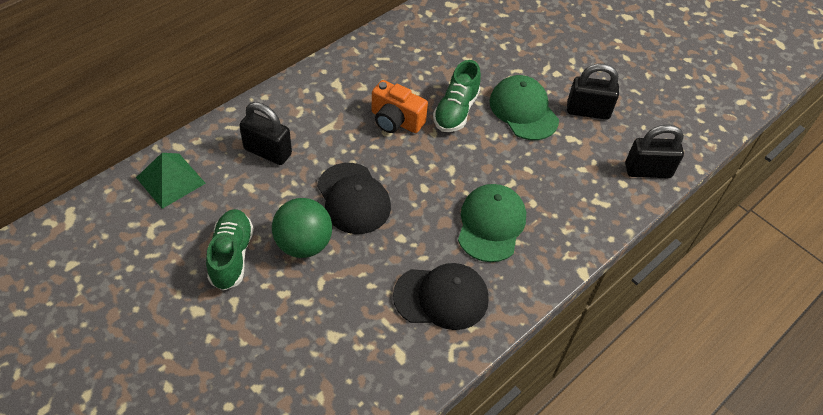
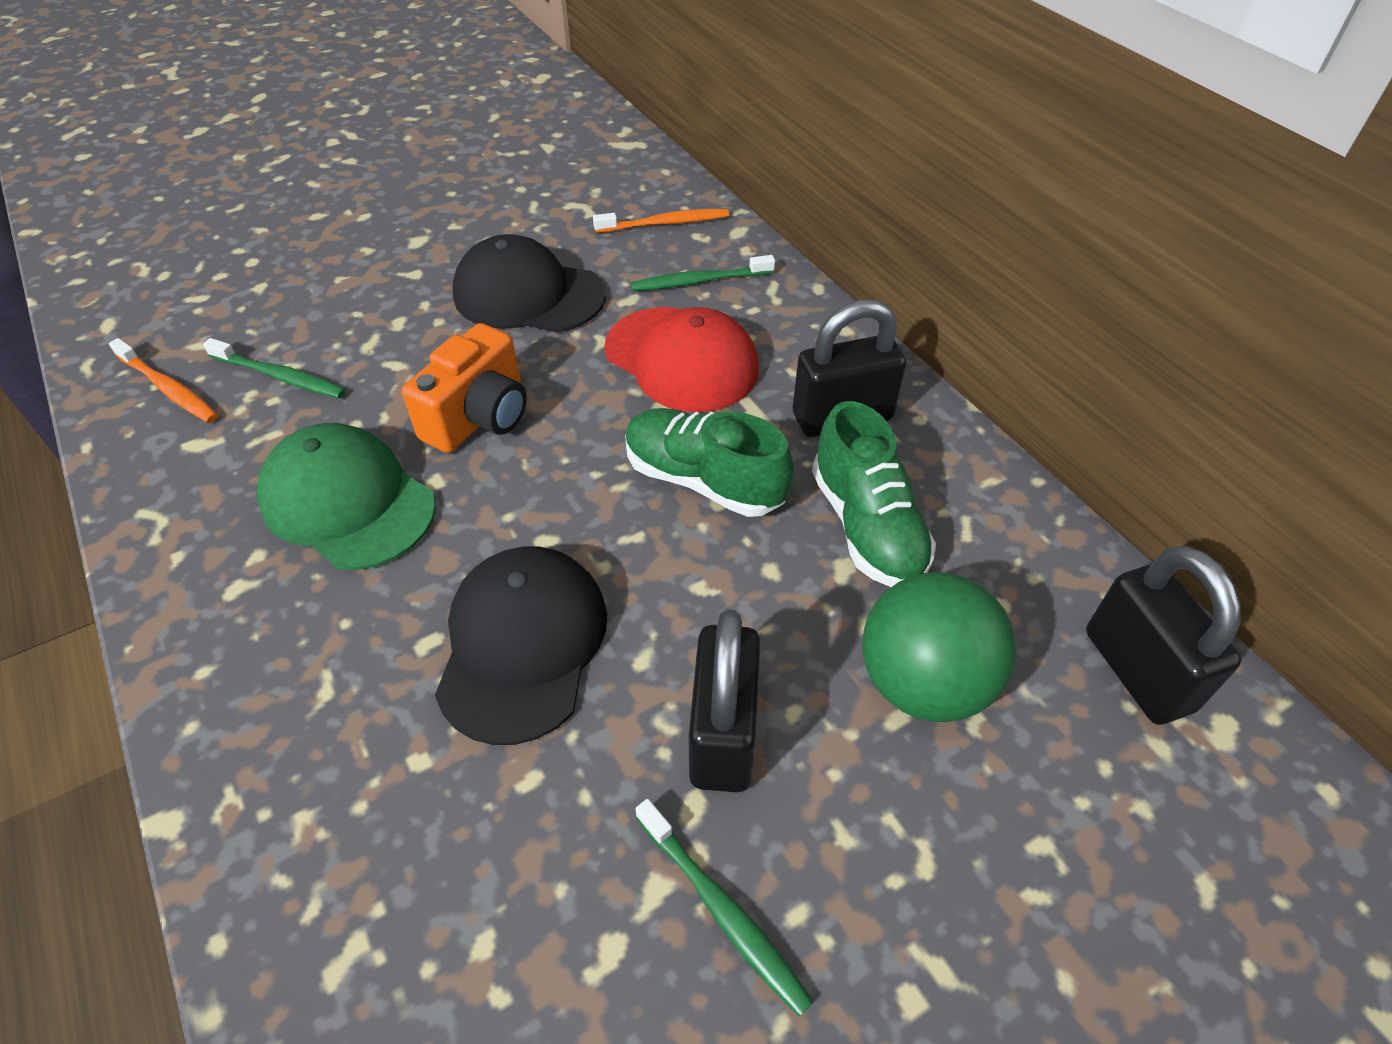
green cap: 2 -> 1
green pyramid: 1 -> 0
green toothbrush: 0 -> 3
orange toothbrush: 0 -> 2
red cap: 0 -> 1

